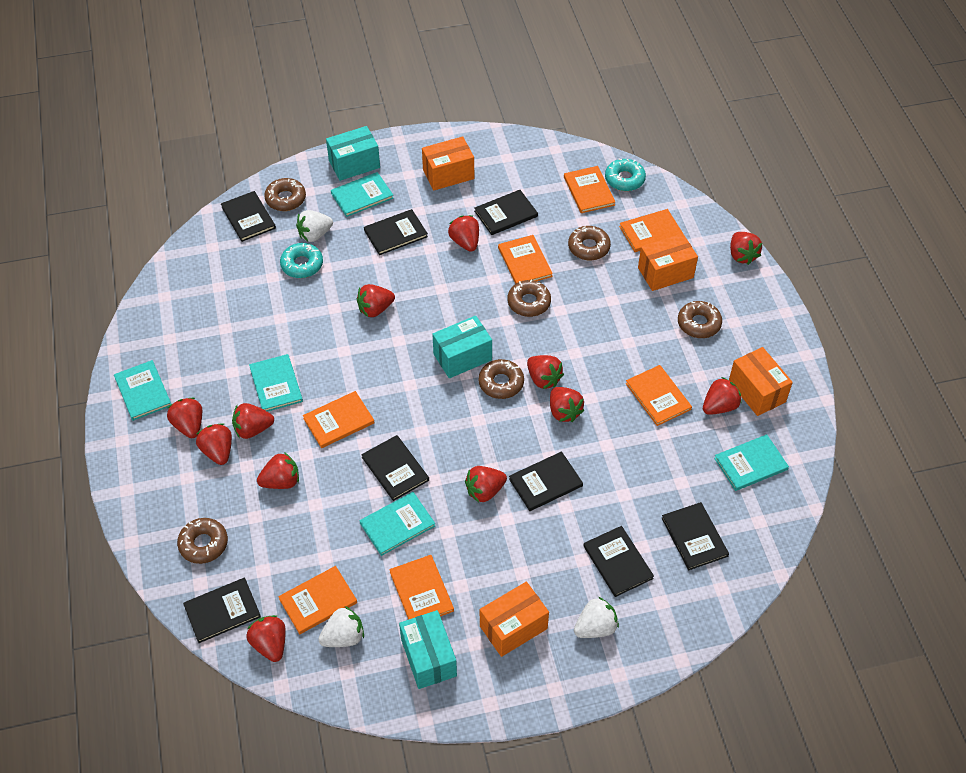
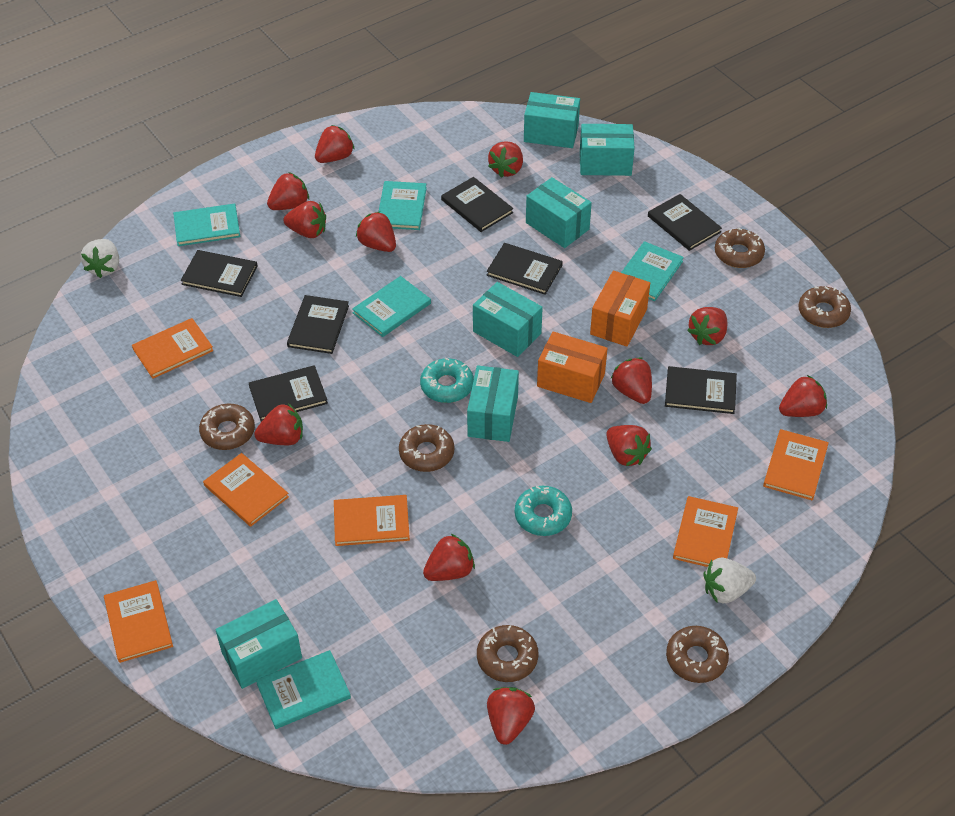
black book: 8 -> 7
orange book: 7 -> 6
orange box: 4 -> 2
turquoise box: 3 -> 6
white strawberry: 3 -> 2

